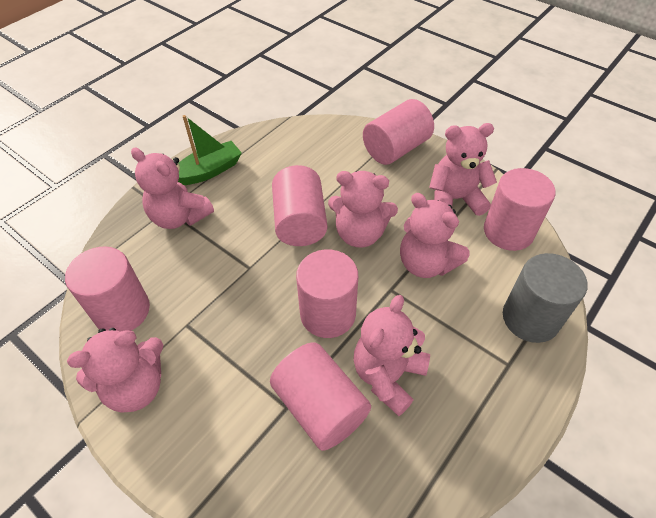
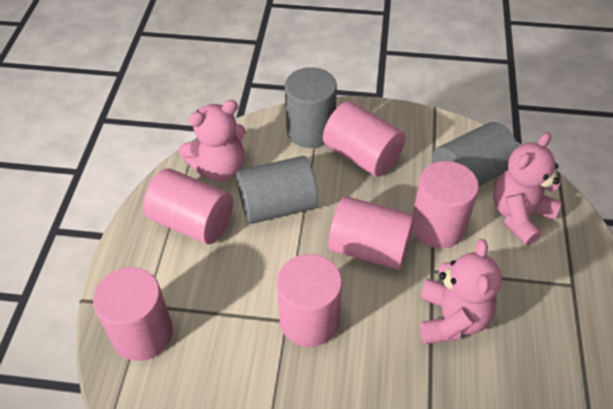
green boat: 1 -> 0
grey cylinder: 1 -> 3
pink teddy bear: 6 -> 3

